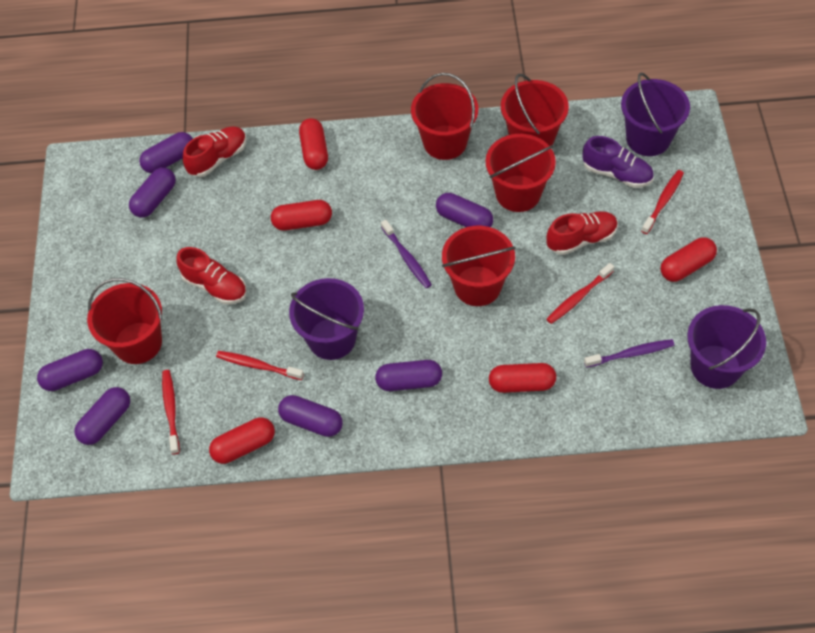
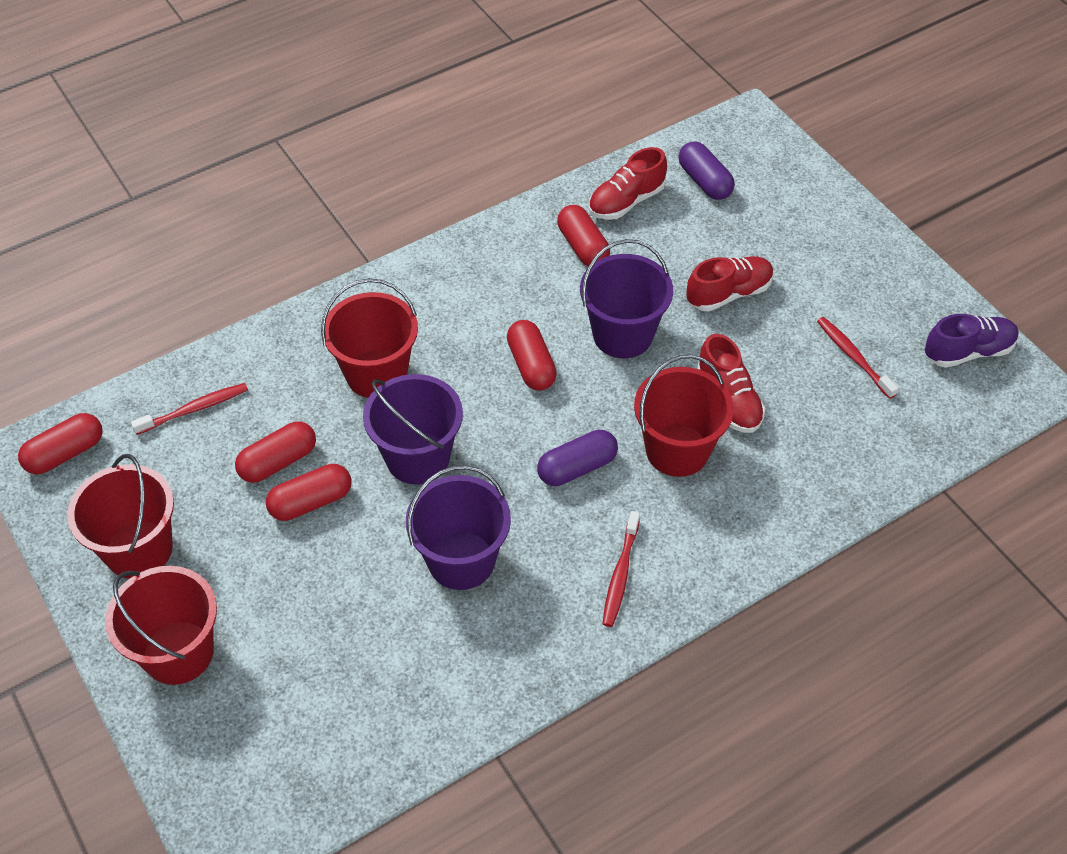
purple capsule: 7 -> 2
purple toothbrush: 2 -> 0
red bucket: 5 -> 4
red toothbrush: 4 -> 3

